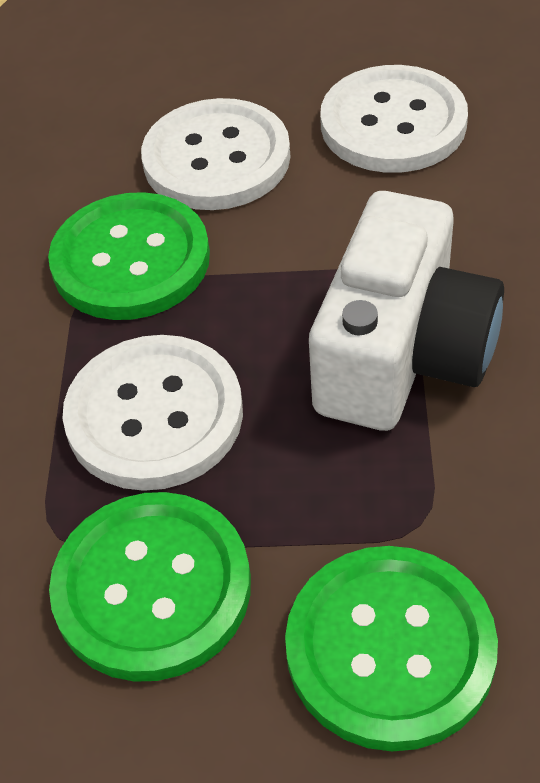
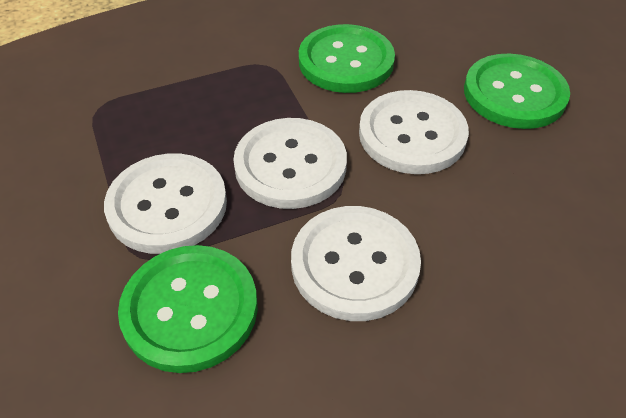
white button: 3 -> 4
white camera: 1 -> 0

